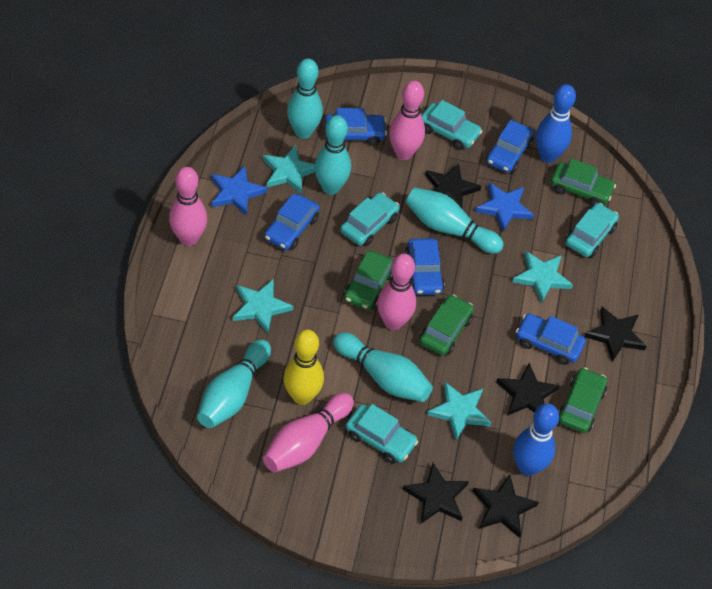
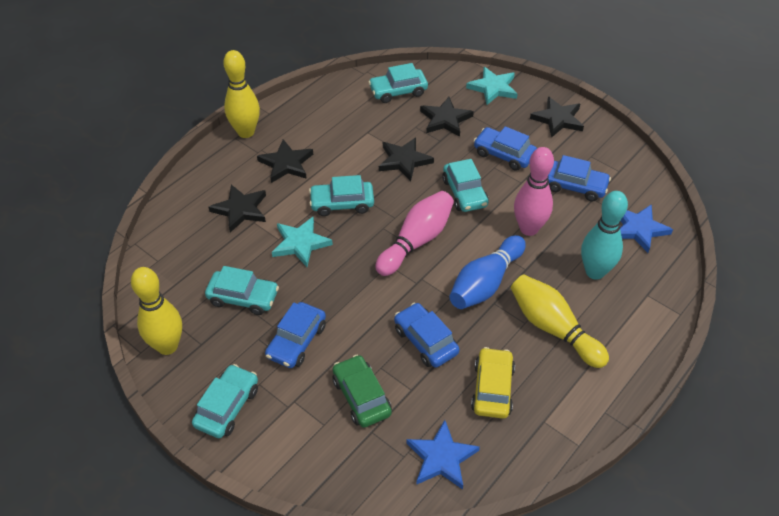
blue bowling pin: 2 -> 1
blue car: 5 -> 4
green car: 4 -> 1
pink bowling pin: 4 -> 2
turquoise bowling pin: 5 -> 1
turquoise car: 4 -> 5
turquoise star: 4 -> 2
yellow bowling pin: 1 -> 3
yellow car: 0 -> 1

